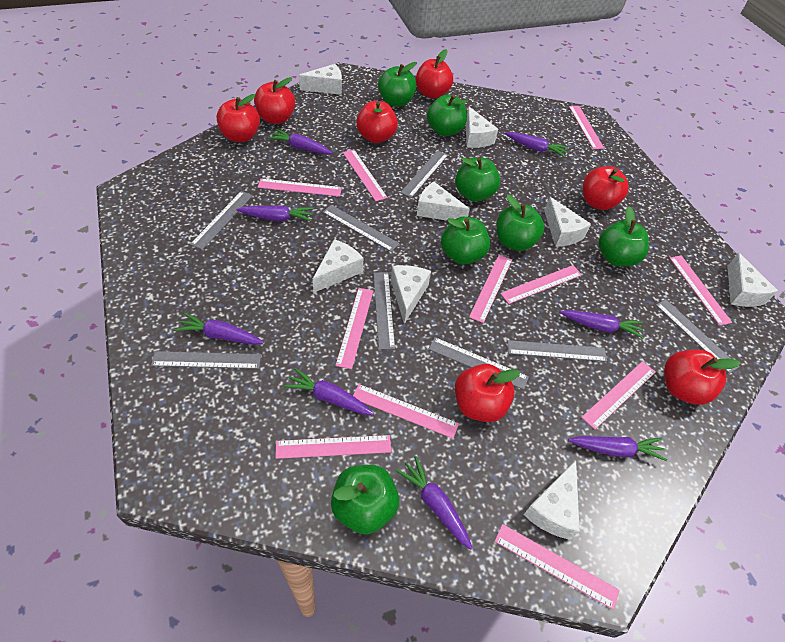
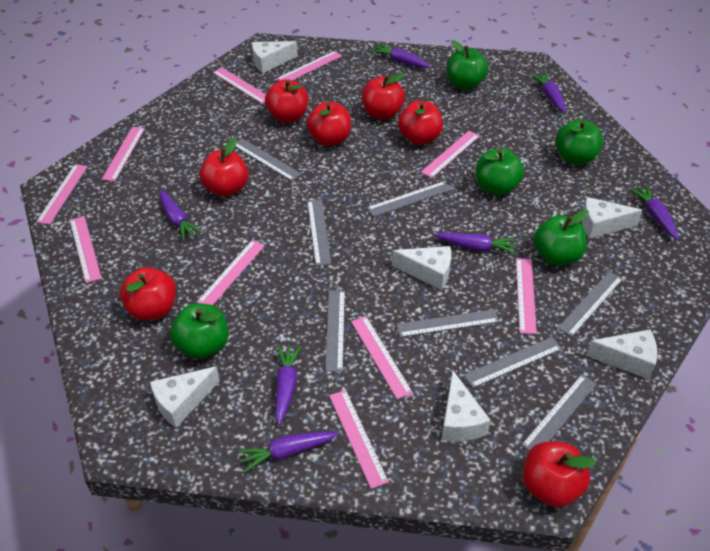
green apple: 7 -> 5
pink ruler: 11 -> 10
purple carrot: 8 -> 7
white cheese: 8 -> 6

